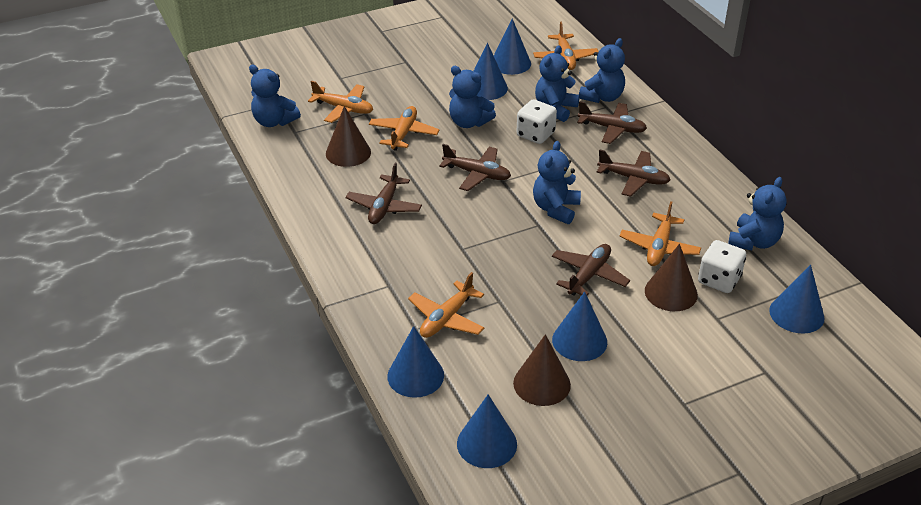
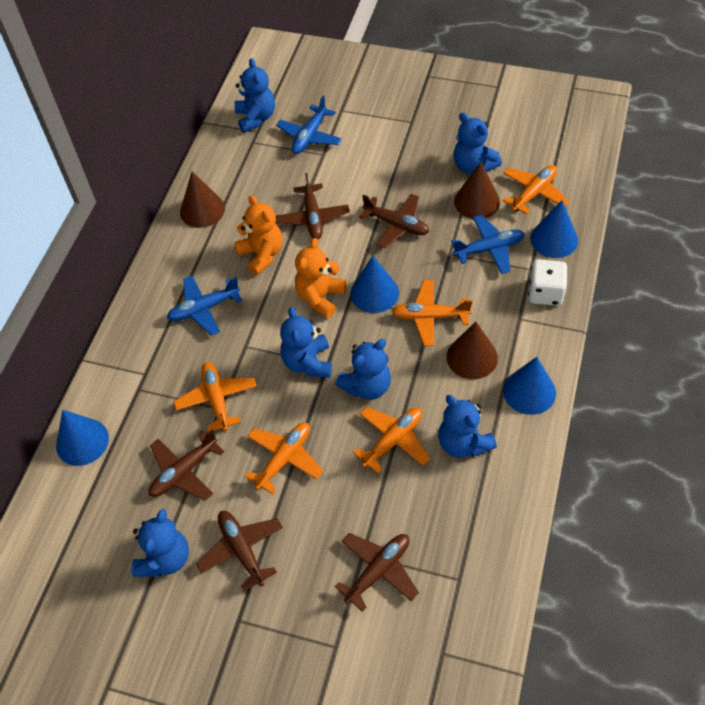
blue cone: 6 -> 4
blue plane: 0 -> 3
orange teddy bear: 0 -> 2
white dice: 2 -> 1

